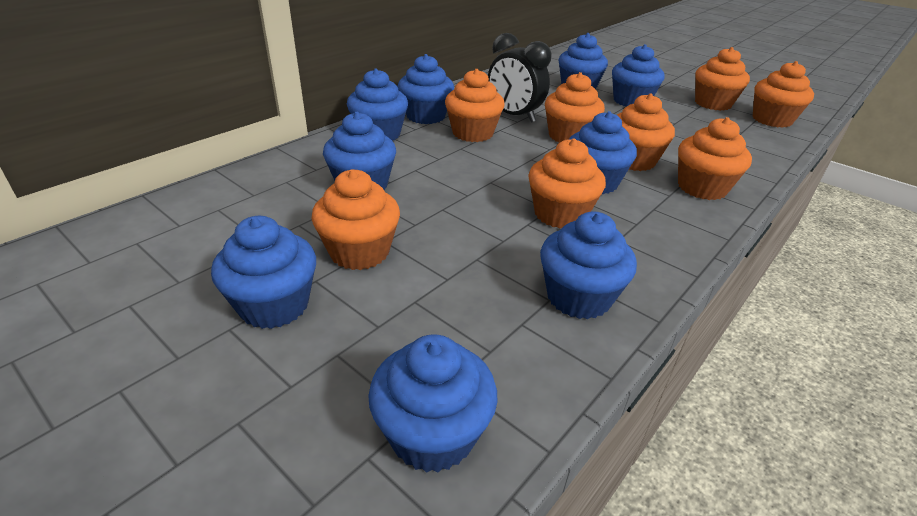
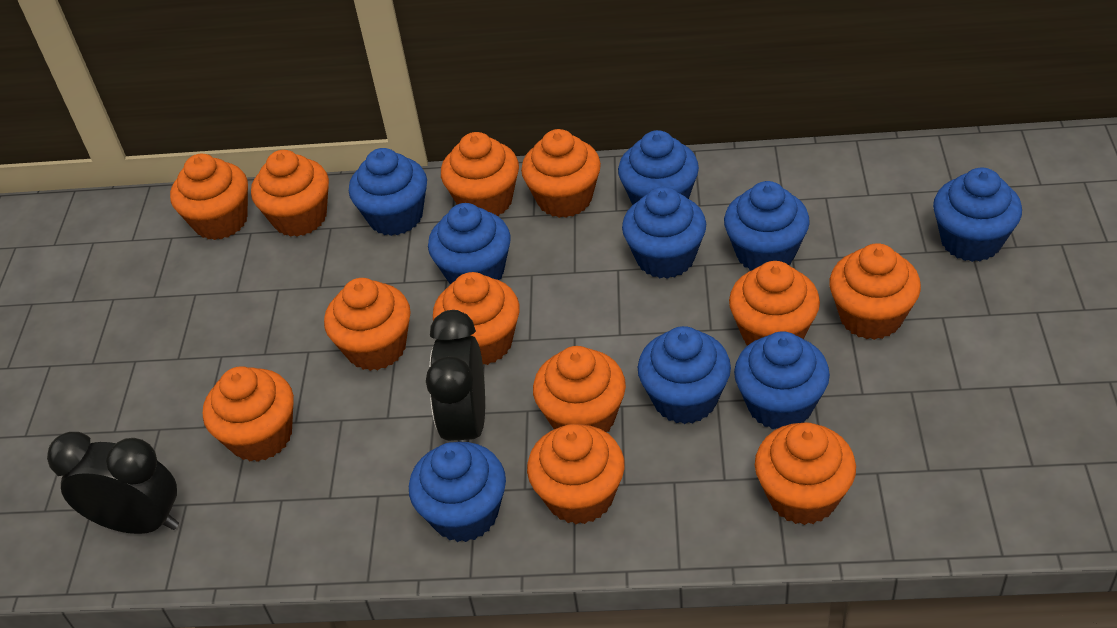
black clock: 1 -> 2
orange cupcake: 8 -> 12

